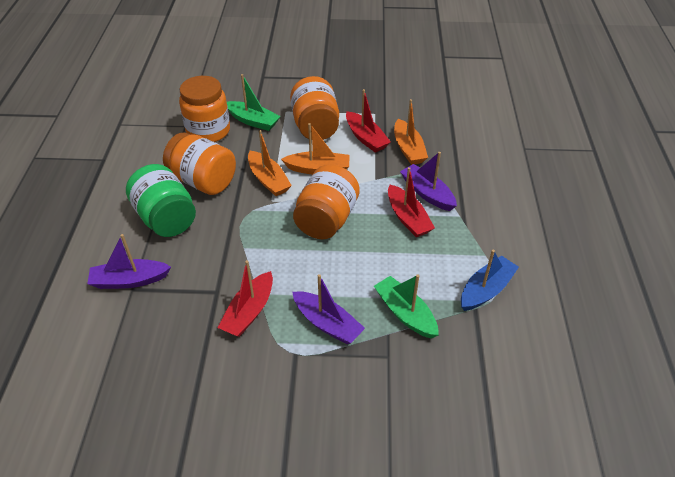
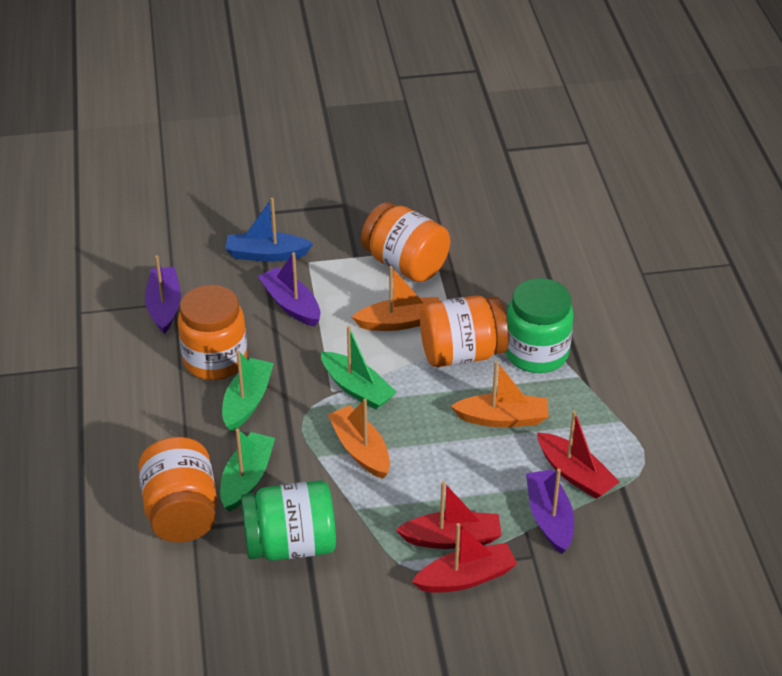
green boat: 2 -> 3
green jar: 1 -> 2

